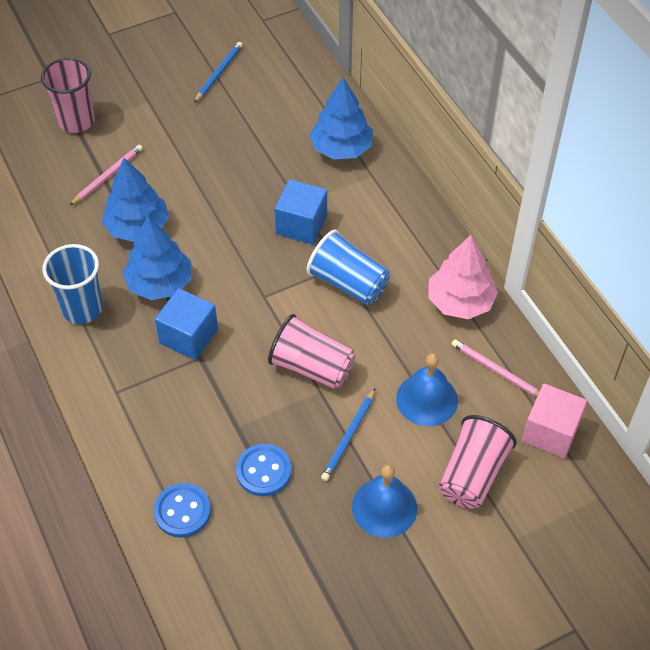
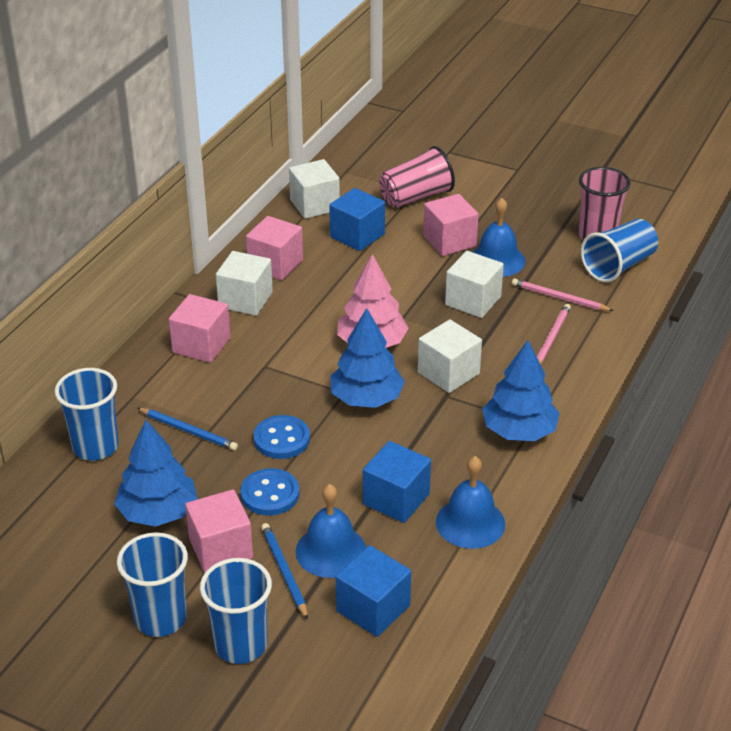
blue bell: 2 -> 3
blue cube: 2 -> 3
blue cup: 2 -> 4
pink cube: 1 -> 4
pink cup: 3 -> 2
white cube: 0 -> 4

